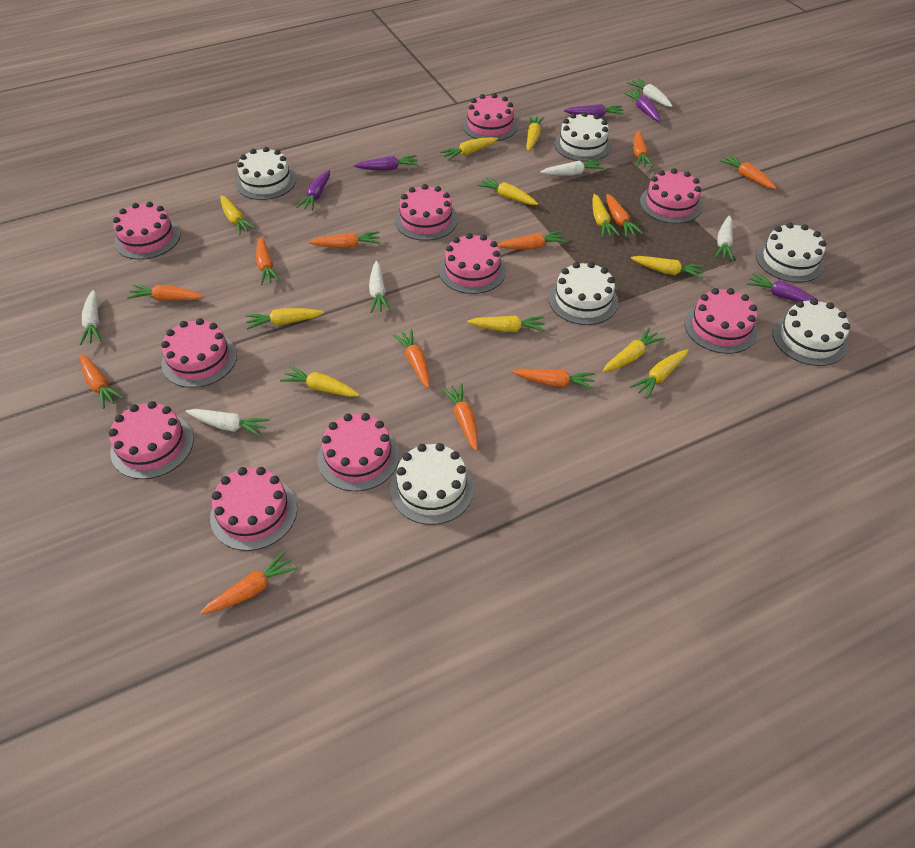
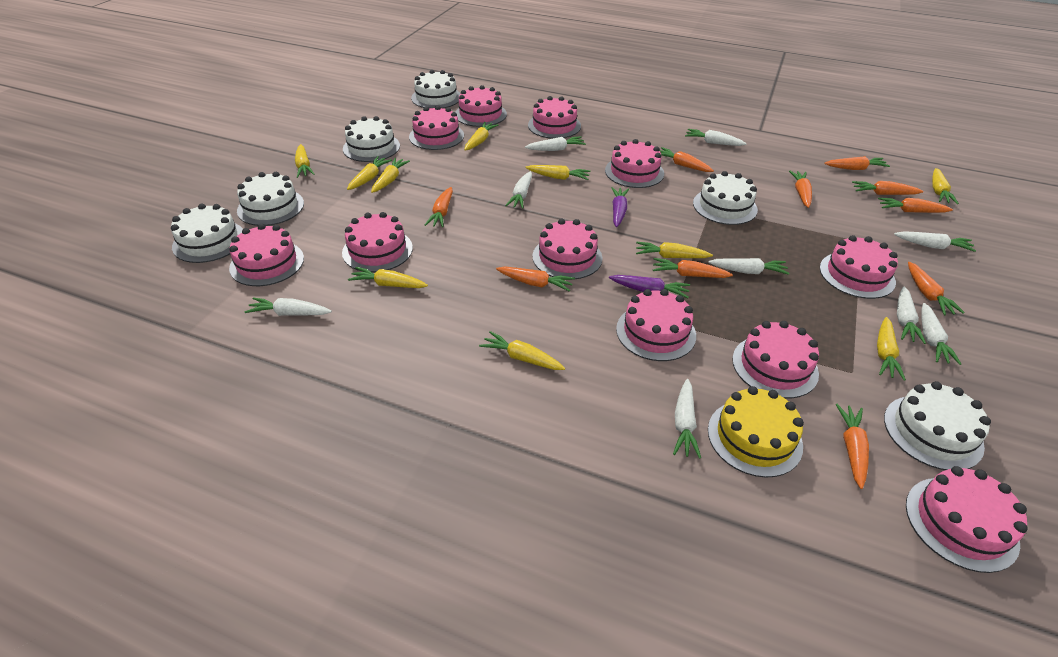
orange carrot: 12 -> 10
pink cake: 10 -> 11
purple carrot: 5 -> 2
white carrot: 6 -> 9
yellow cake: 0 -> 1
yellow carrot: 11 -> 10

